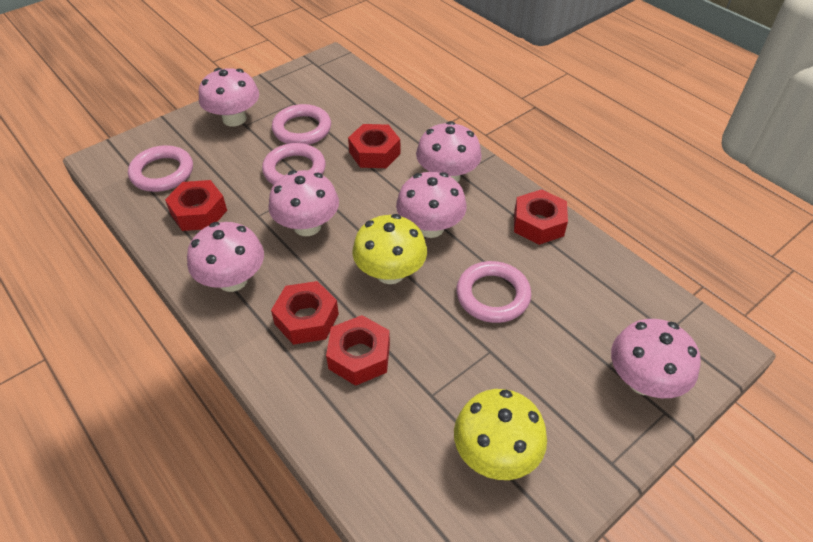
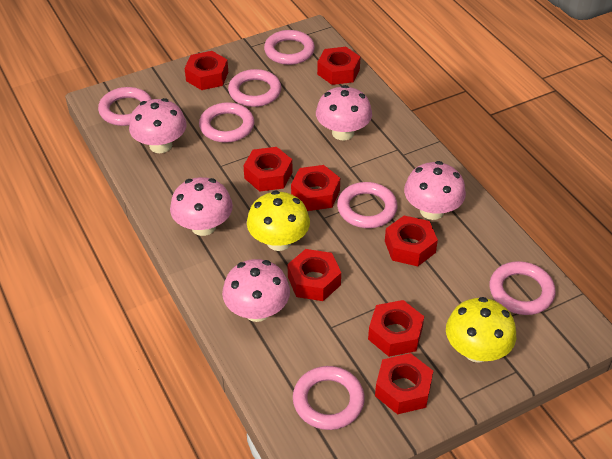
pink mushroom: 6 -> 5
pink ring: 4 -> 7
red nut: 5 -> 8

